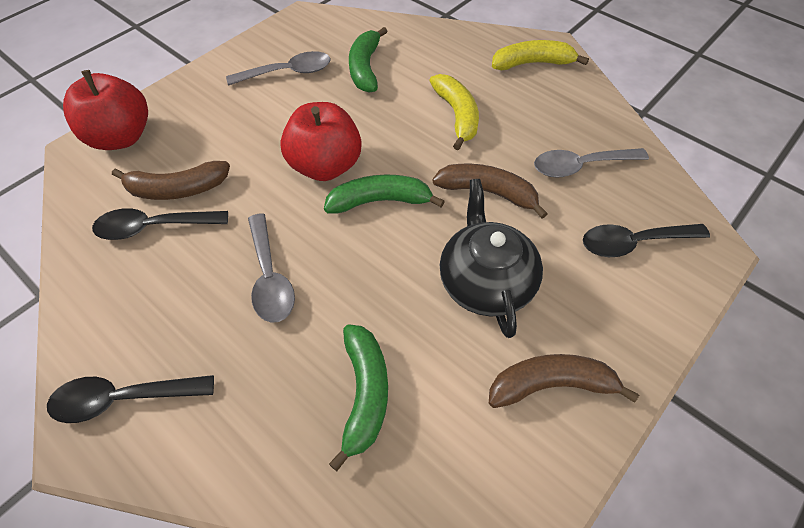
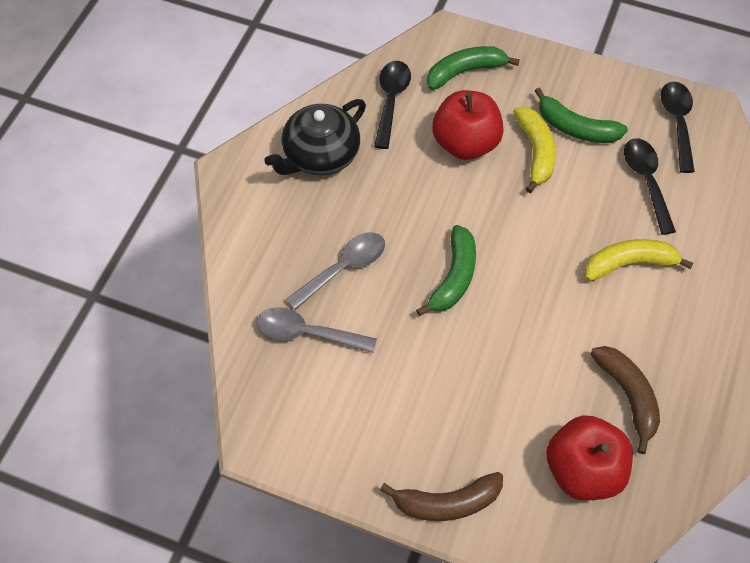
brown banana: 3 -> 2
grey spoon: 3 -> 2

